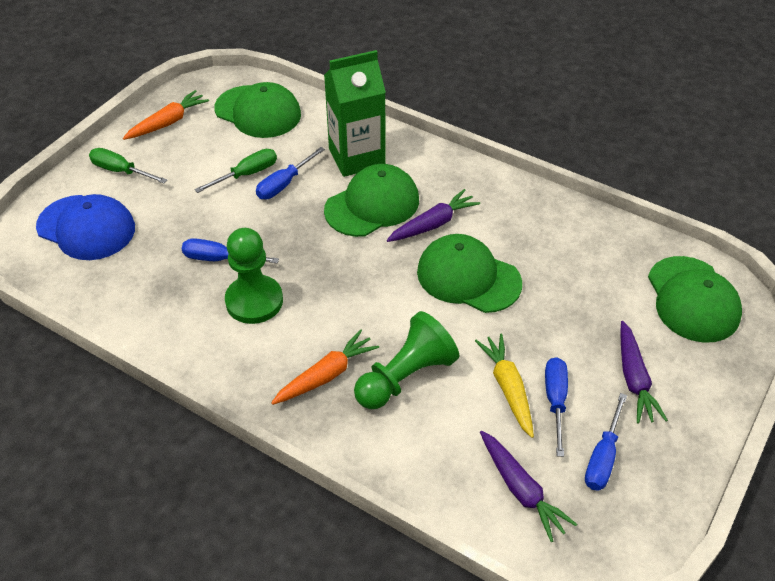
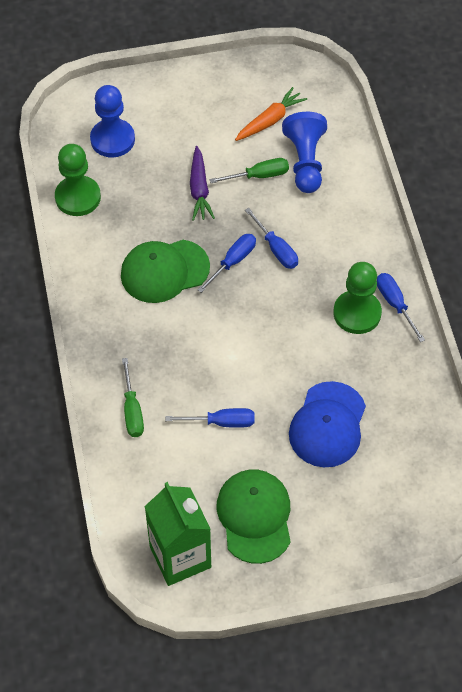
blue pawn: 0 -> 2
green cap: 4 -> 2
orange carrot: 2 -> 1
purple carrot: 3 -> 1
yellow carrot: 1 -> 0

